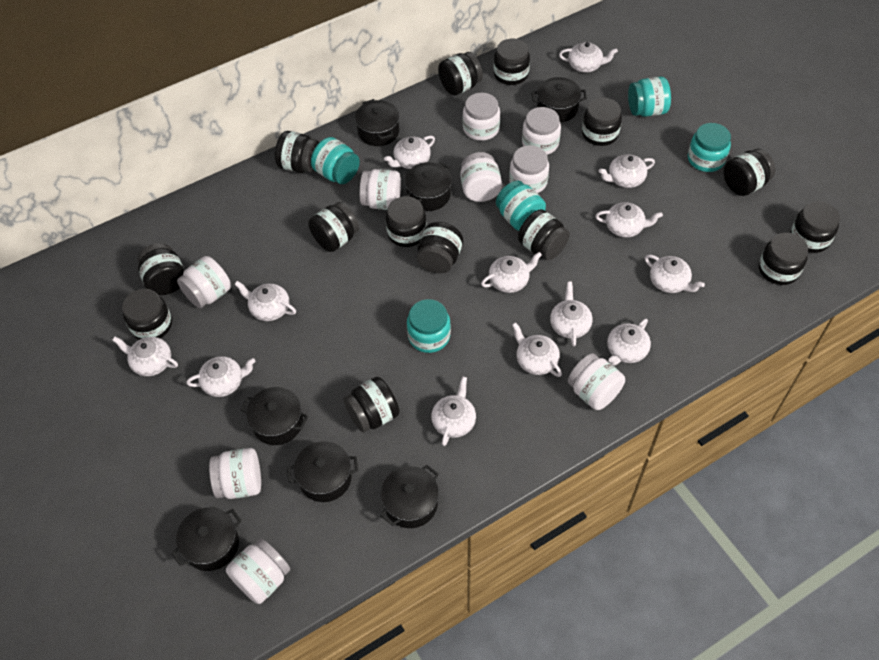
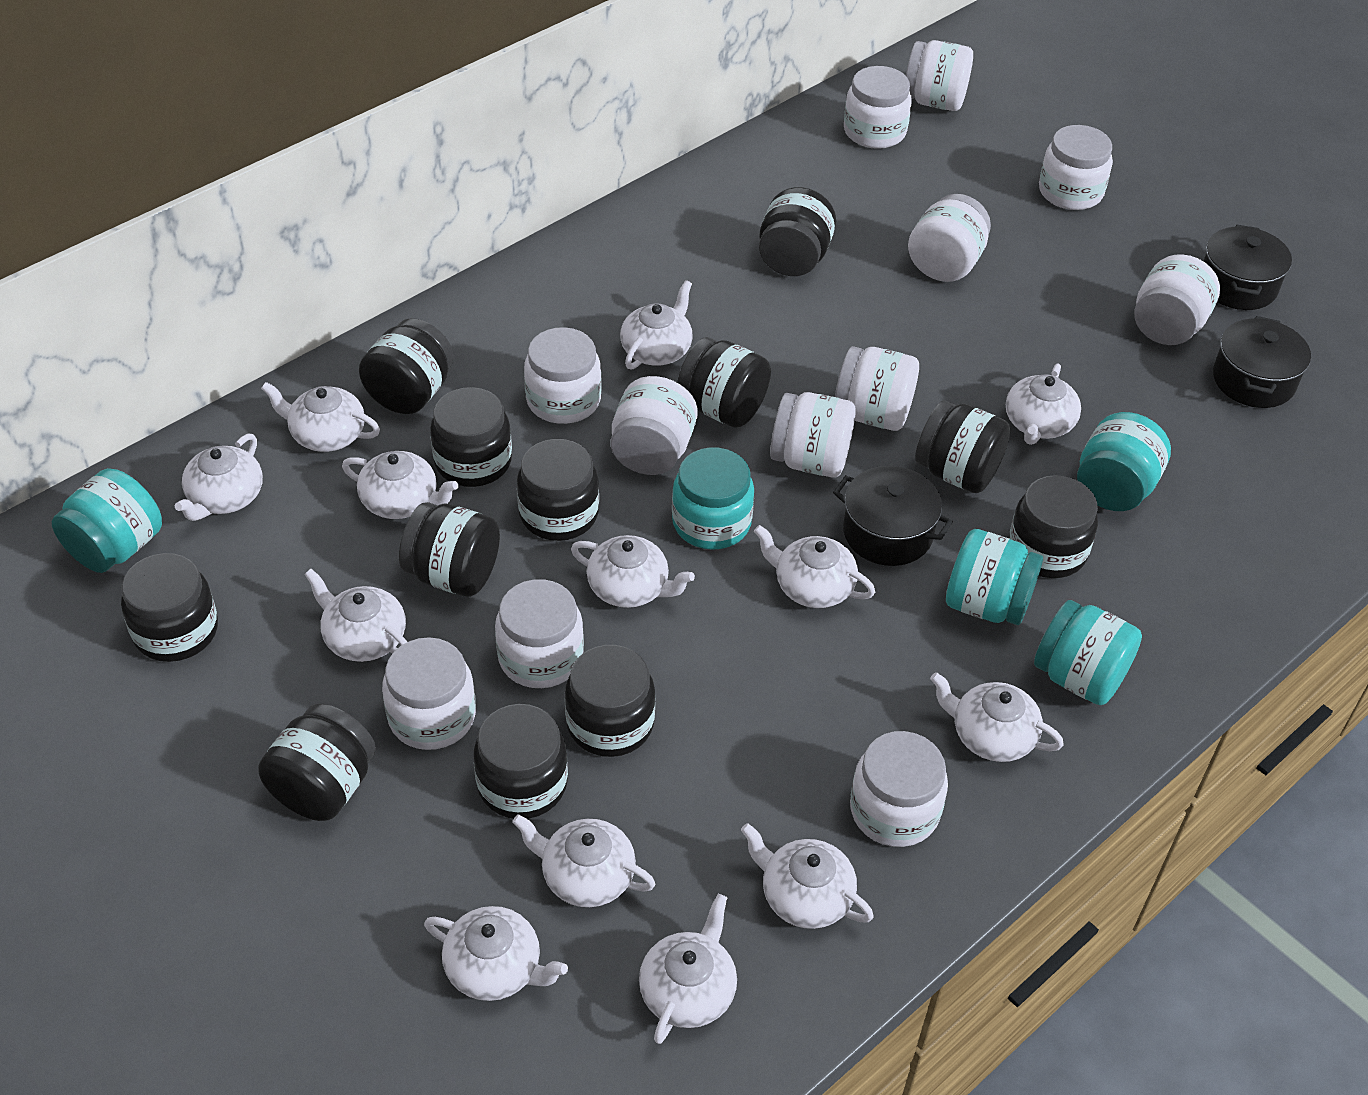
black jar: 14 -> 12
black pot: 7 -> 3
white jar: 9 -> 12

